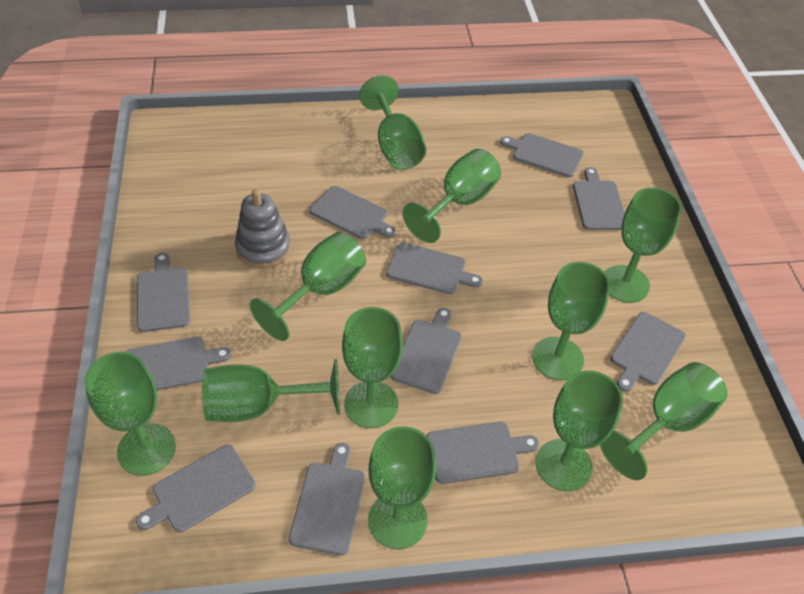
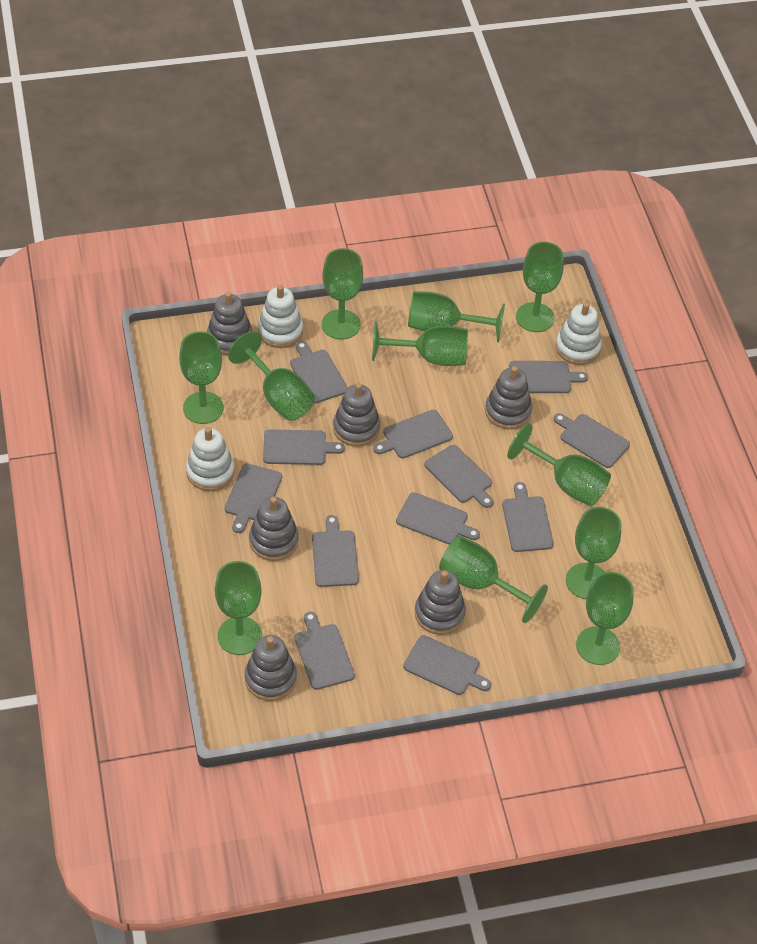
grey cutting board: 11 -> 12
grey stacking toy: 1 -> 6
white stacking toy: 0 -> 3

